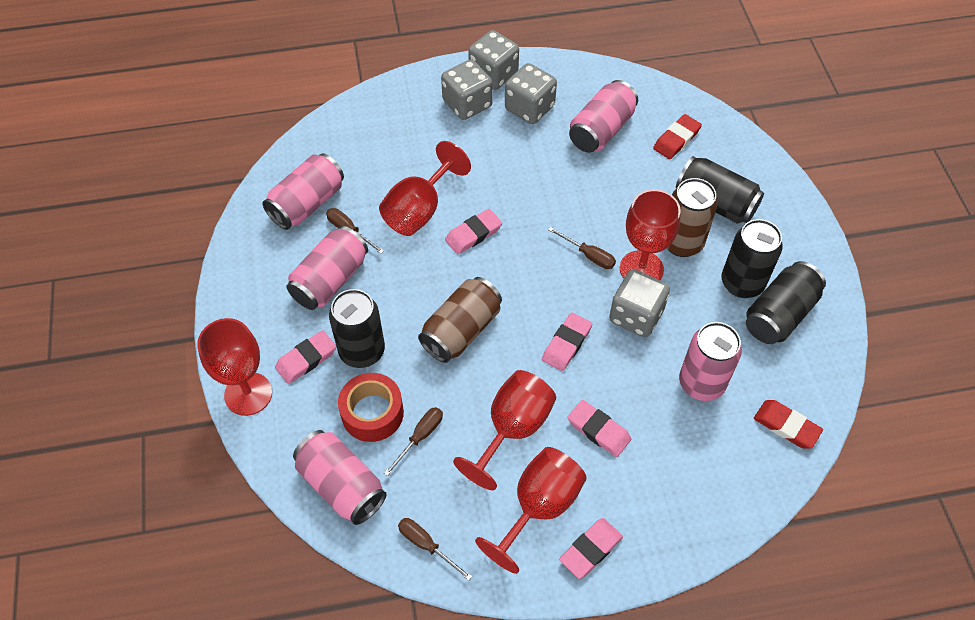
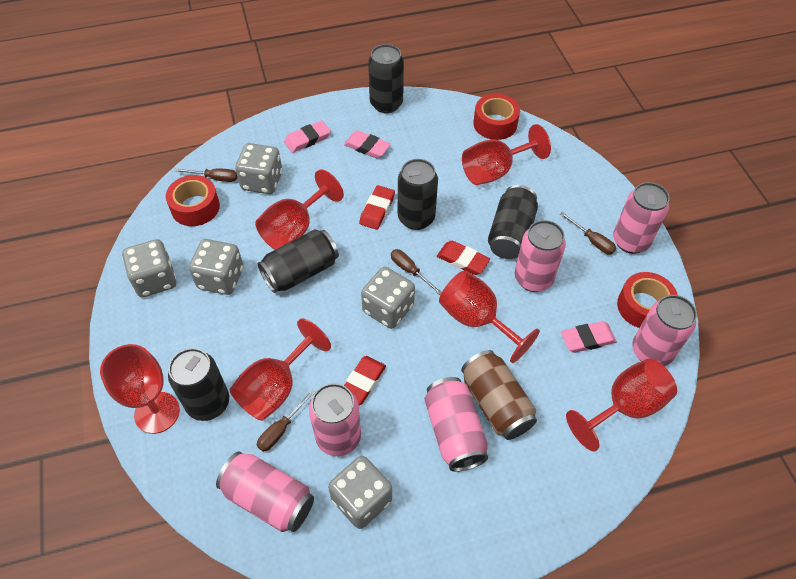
black can: 4 -> 5
brown can: 2 -> 1
grey dice: 4 -> 5
pink can: 5 -> 6
pink eraser: 5 -> 3
red eraser: 2 -> 3
red goblet: 5 -> 6
red tape: 1 -> 3

